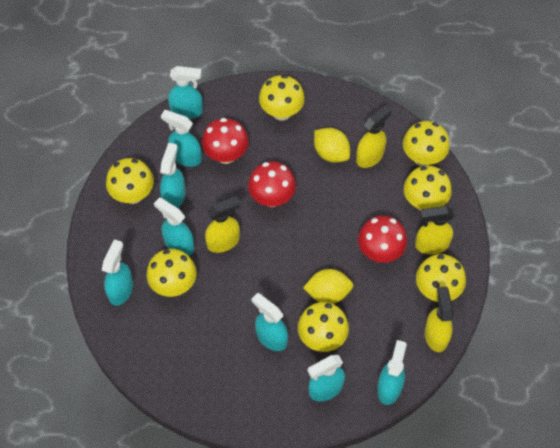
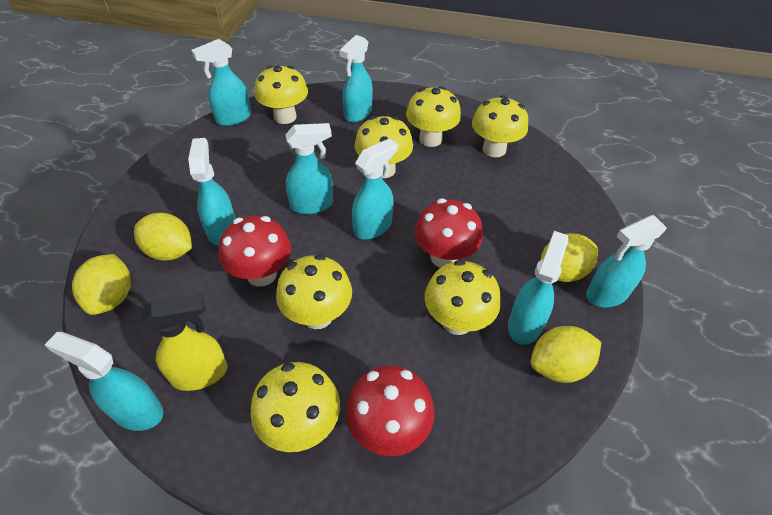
yellow lemon: 2 -> 4
yellow spray bottle: 4 -> 1

